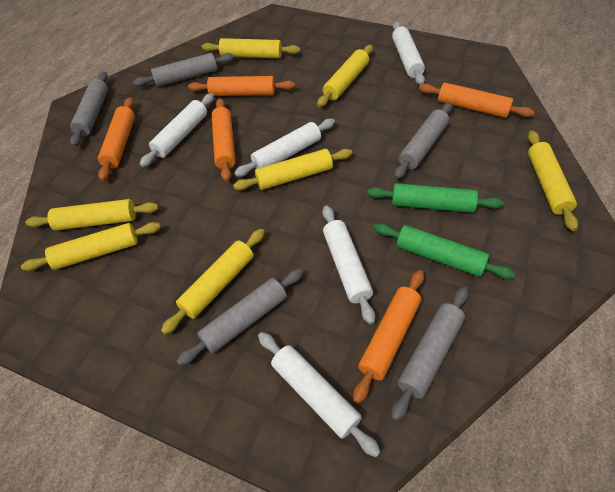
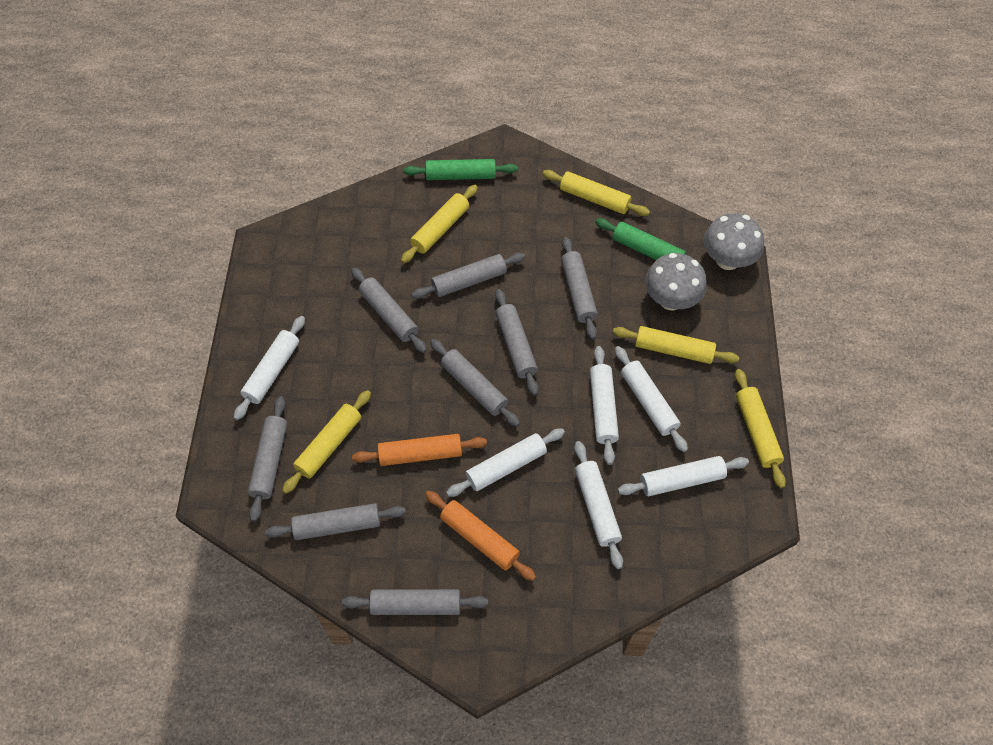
grey mushroom: 0 -> 2
grey rolling pin: 5 -> 8
orange rolling pin: 5 -> 2
white rolling pin: 5 -> 6
yellow rolling pin: 7 -> 5

